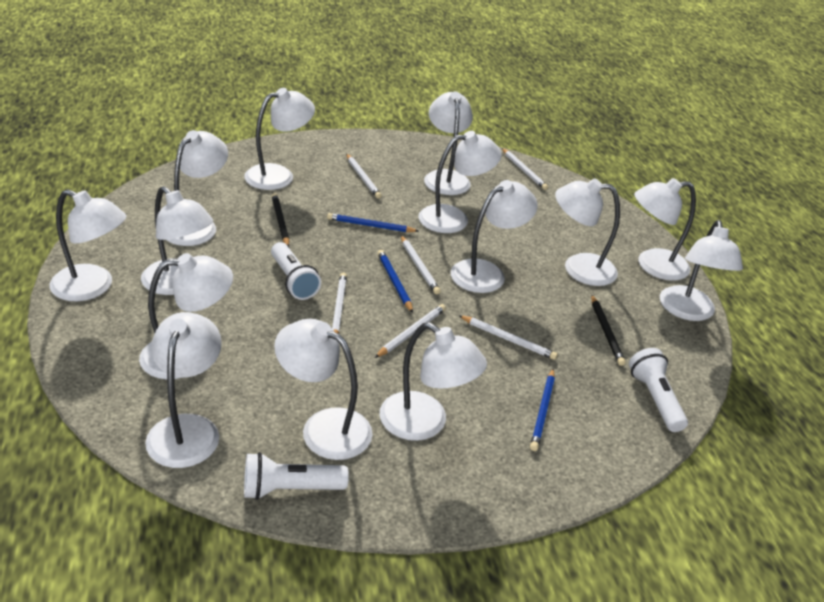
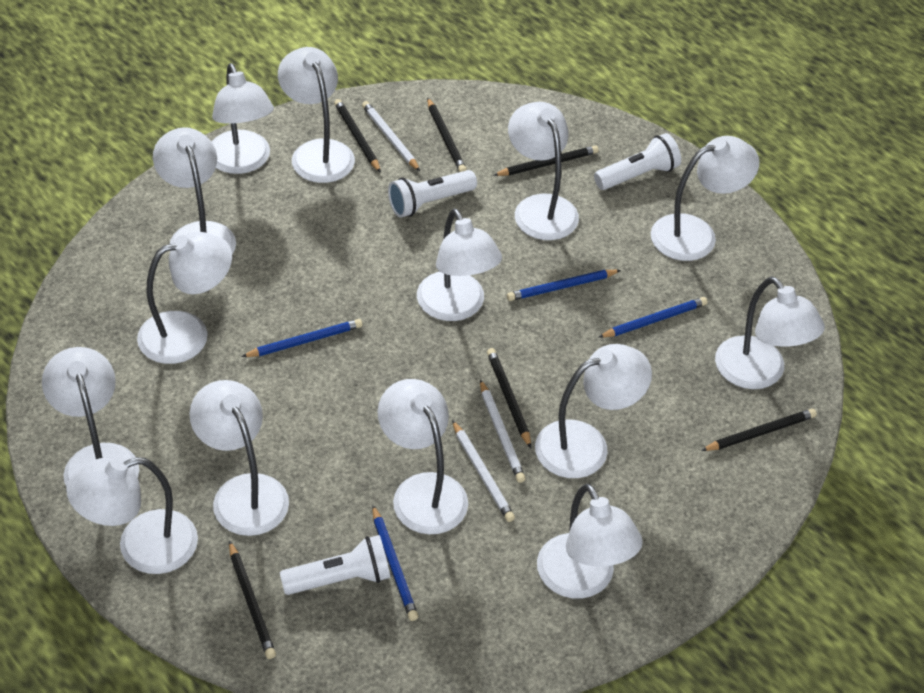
black pencil: 2 -> 6
blue pencil: 3 -> 4
white pencil: 6 -> 3

